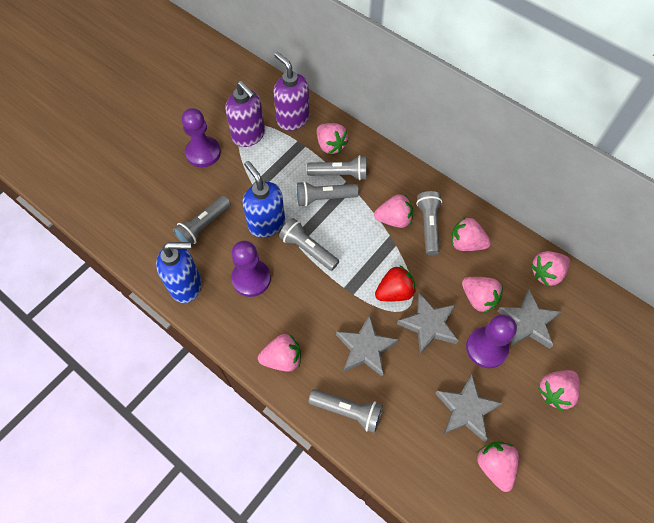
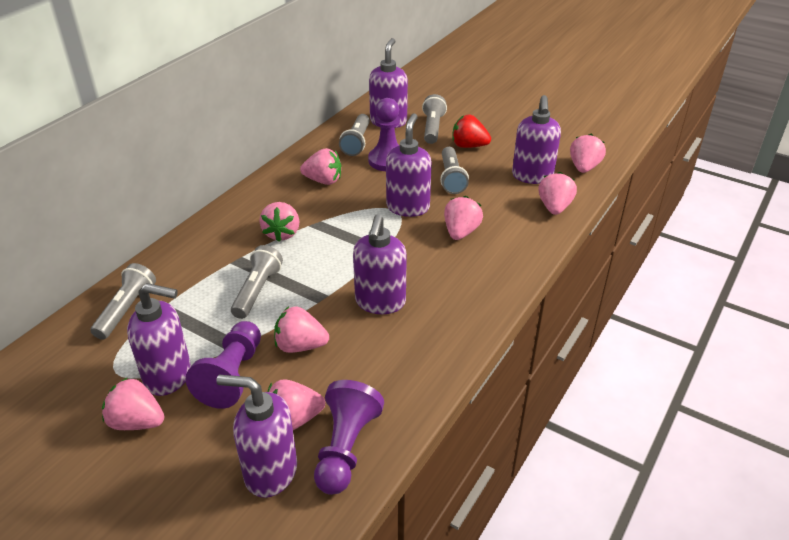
blue soap dispenser: 2 -> 0
grey flashlight: 6 -> 5
grey star: 4 -> 0
purple soap dispenser: 2 -> 6

